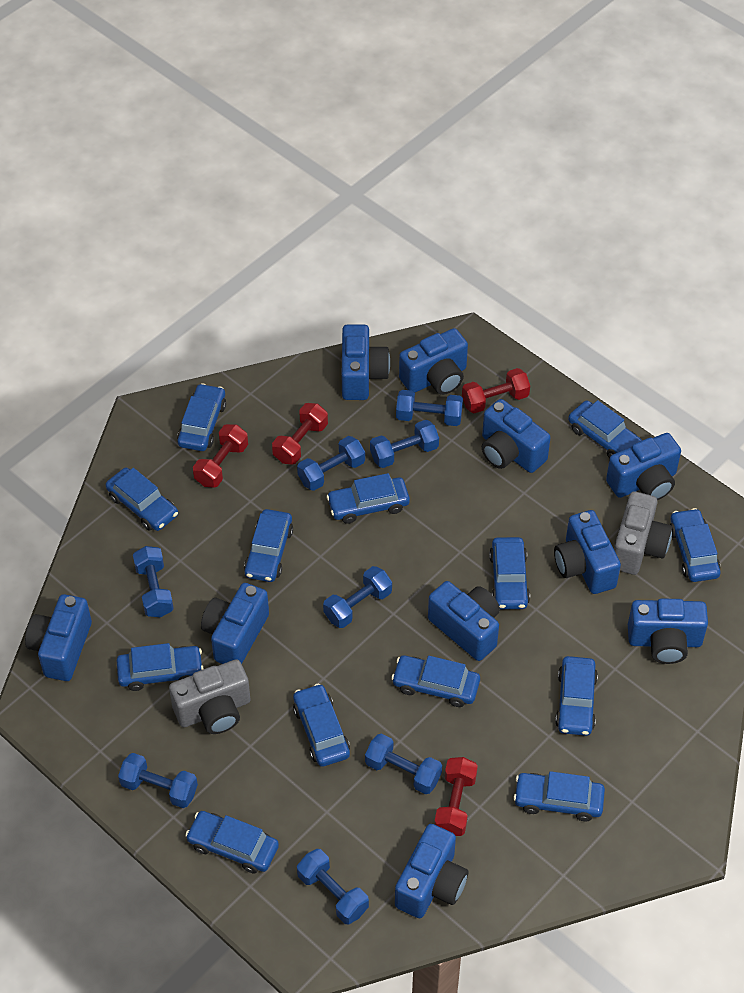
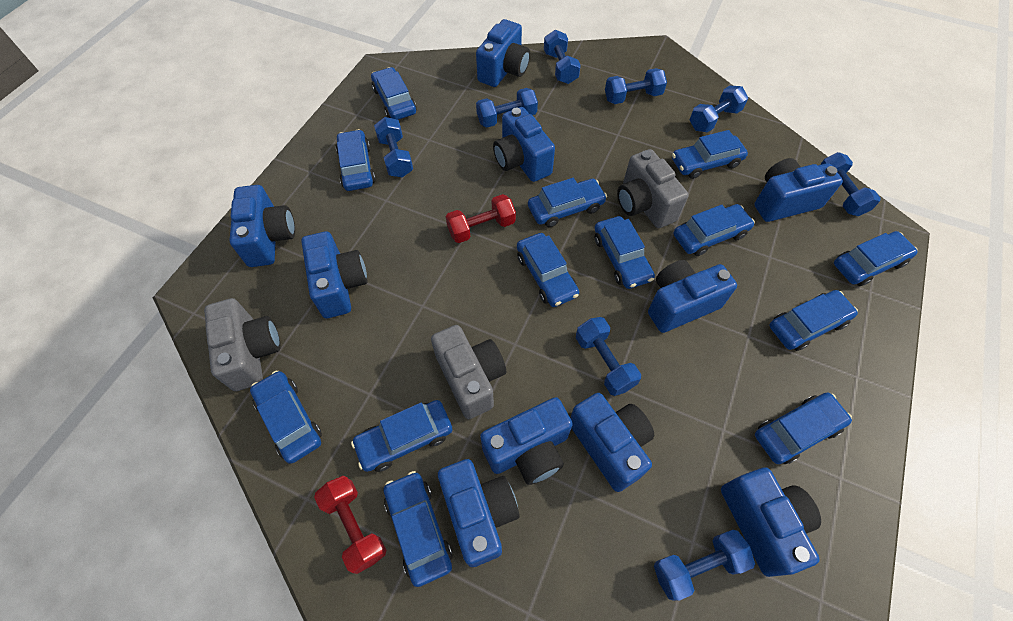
grey camera: 2 -> 3
red dumbbell: 4 -> 2

